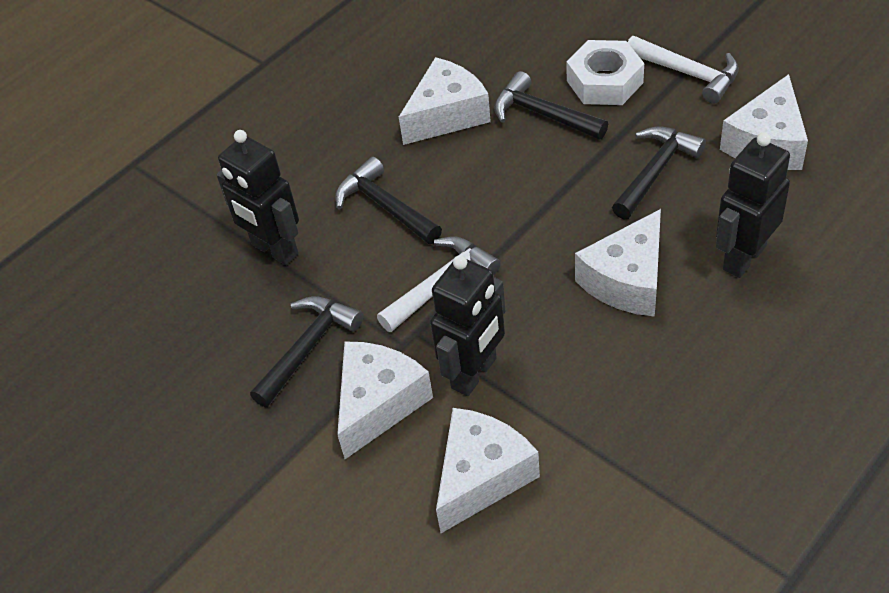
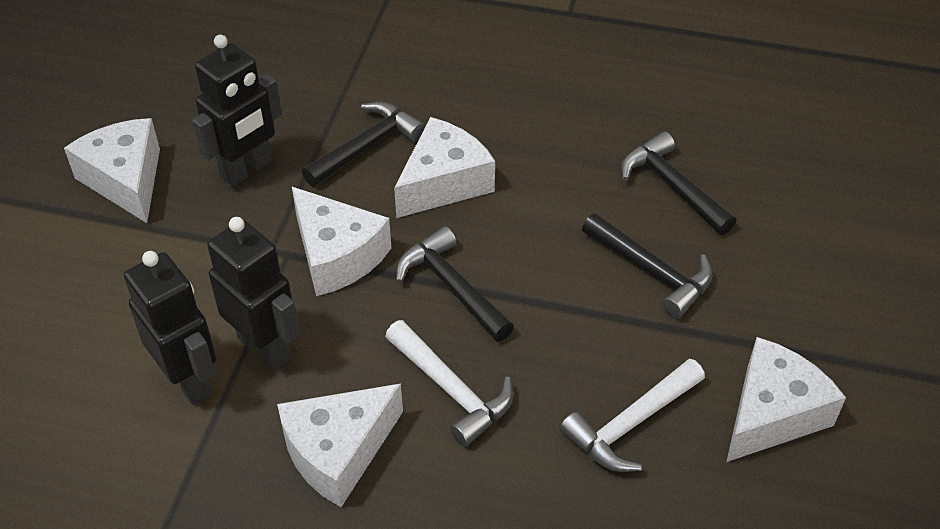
white nut: 1 -> 0

